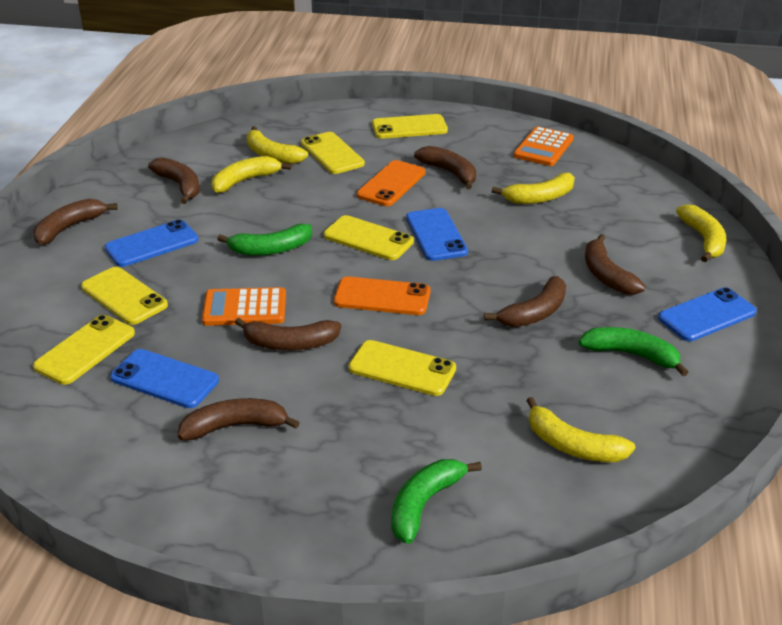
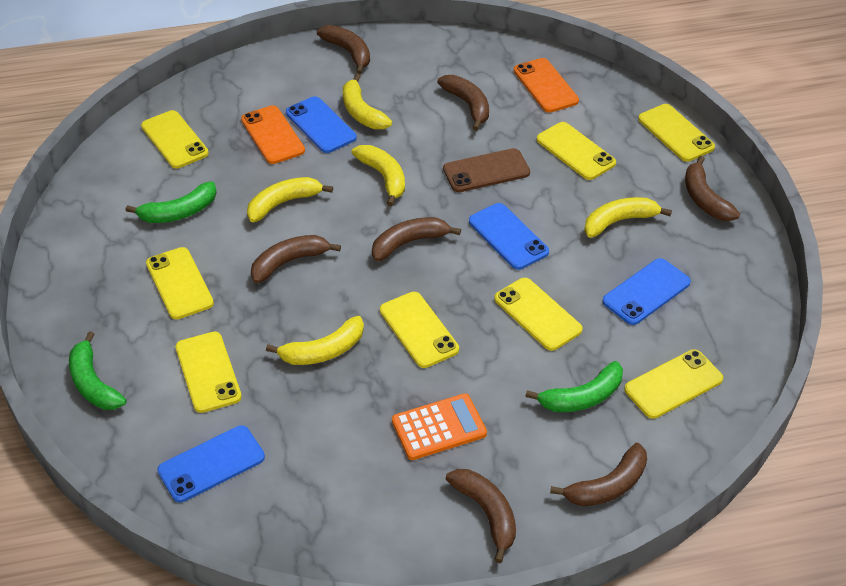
brown phone: 0 -> 1
orange calculator: 2 -> 1
yellow phone: 6 -> 8

